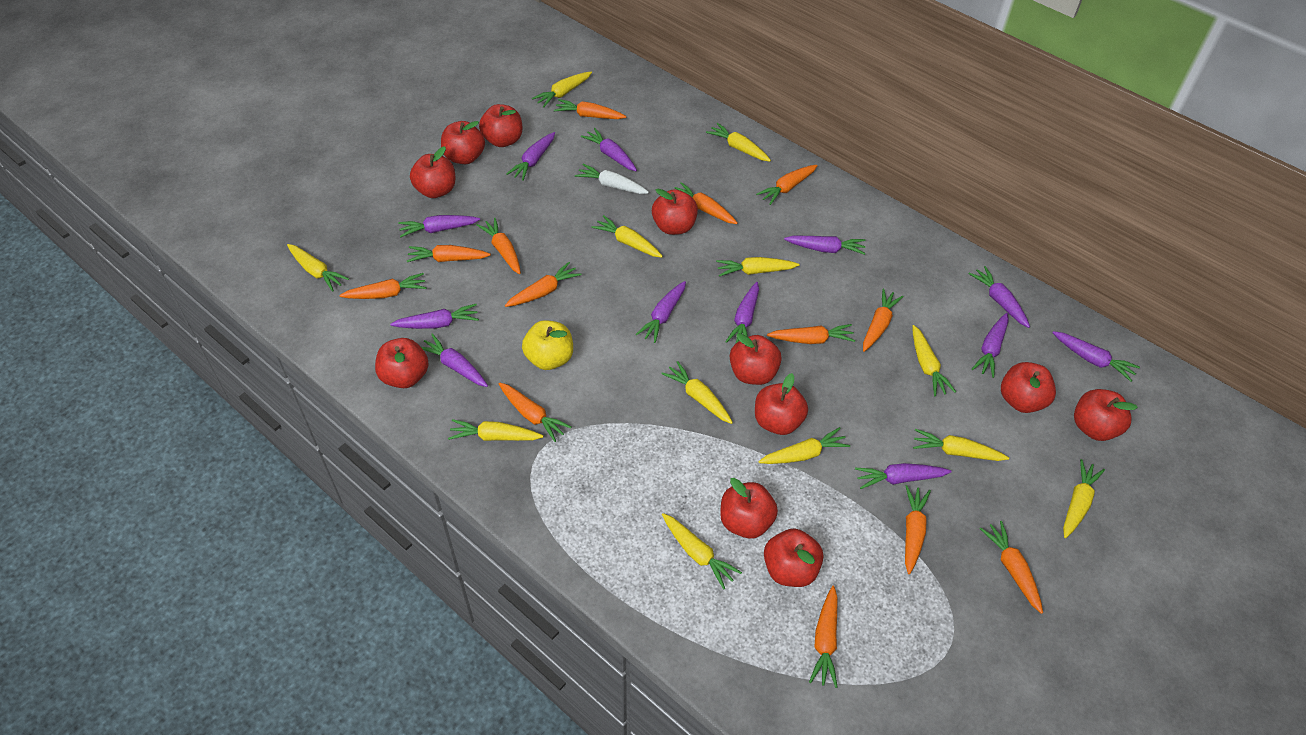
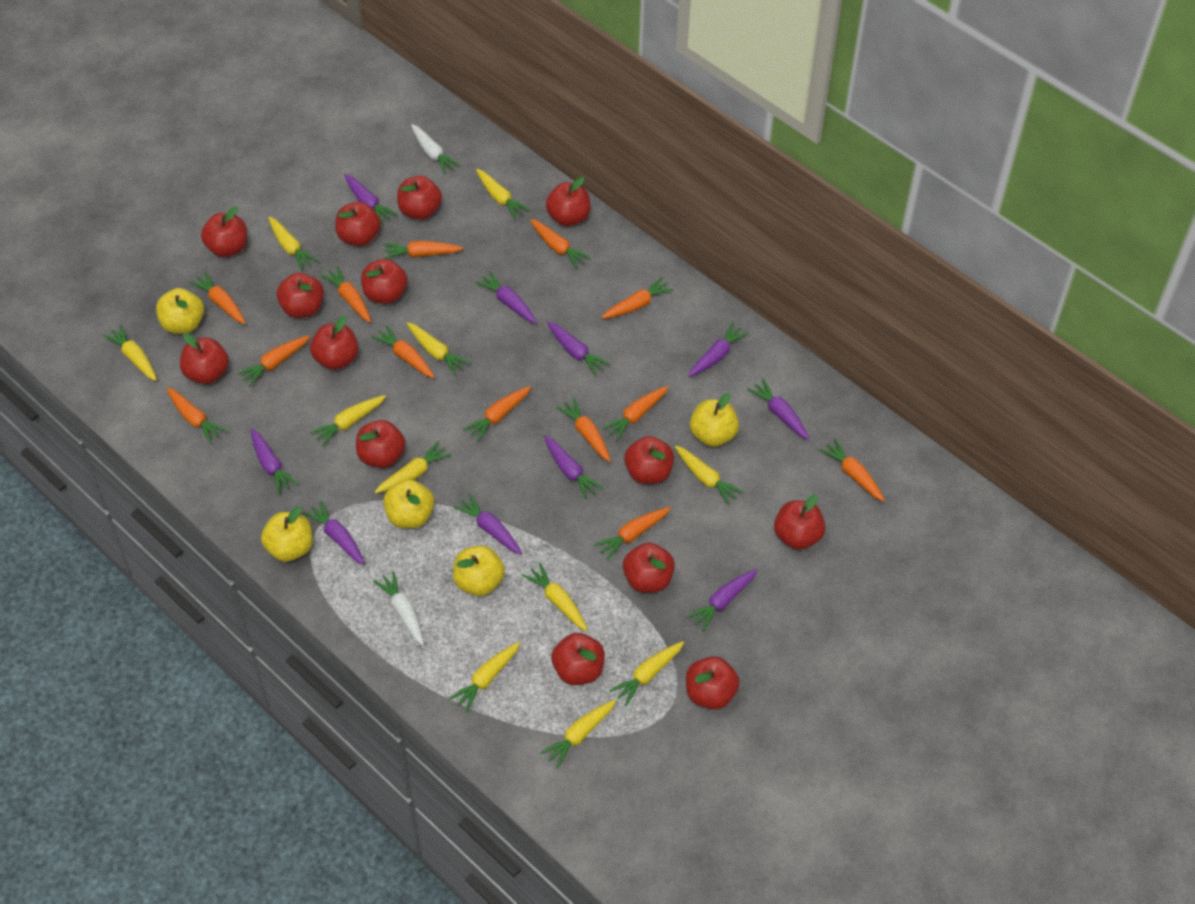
purple carrot: 12 -> 10
red apple: 11 -> 14
white carrot: 1 -> 2
yellow apple: 1 -> 5
yellow carrot: 12 -> 11

